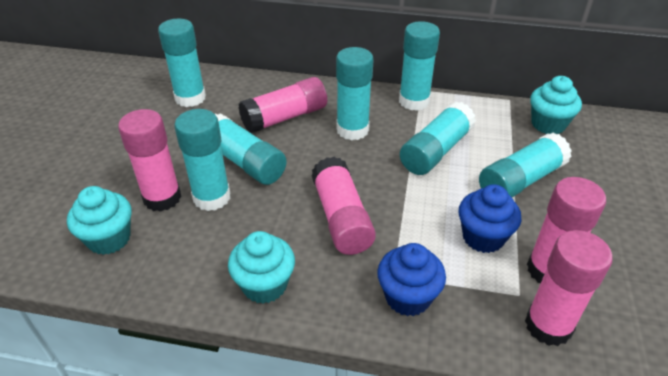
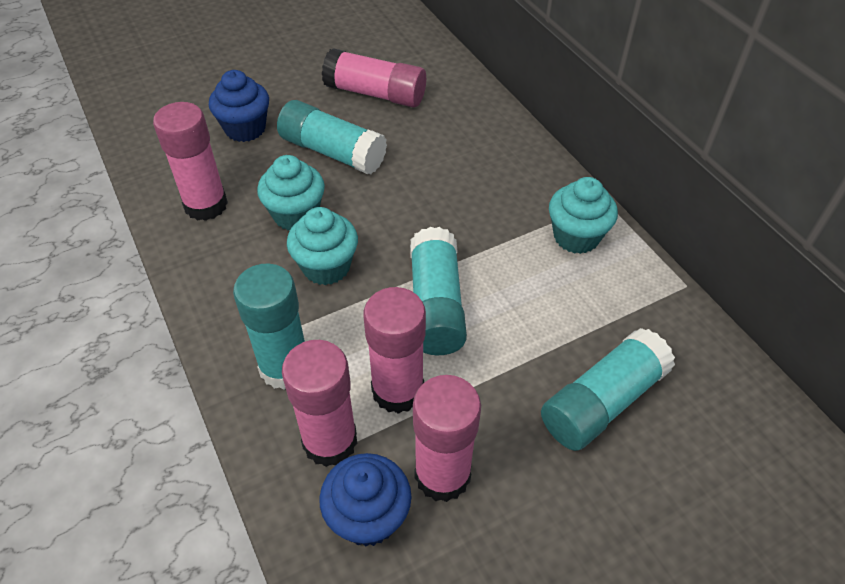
turquoise glue stick: 7 -> 4

